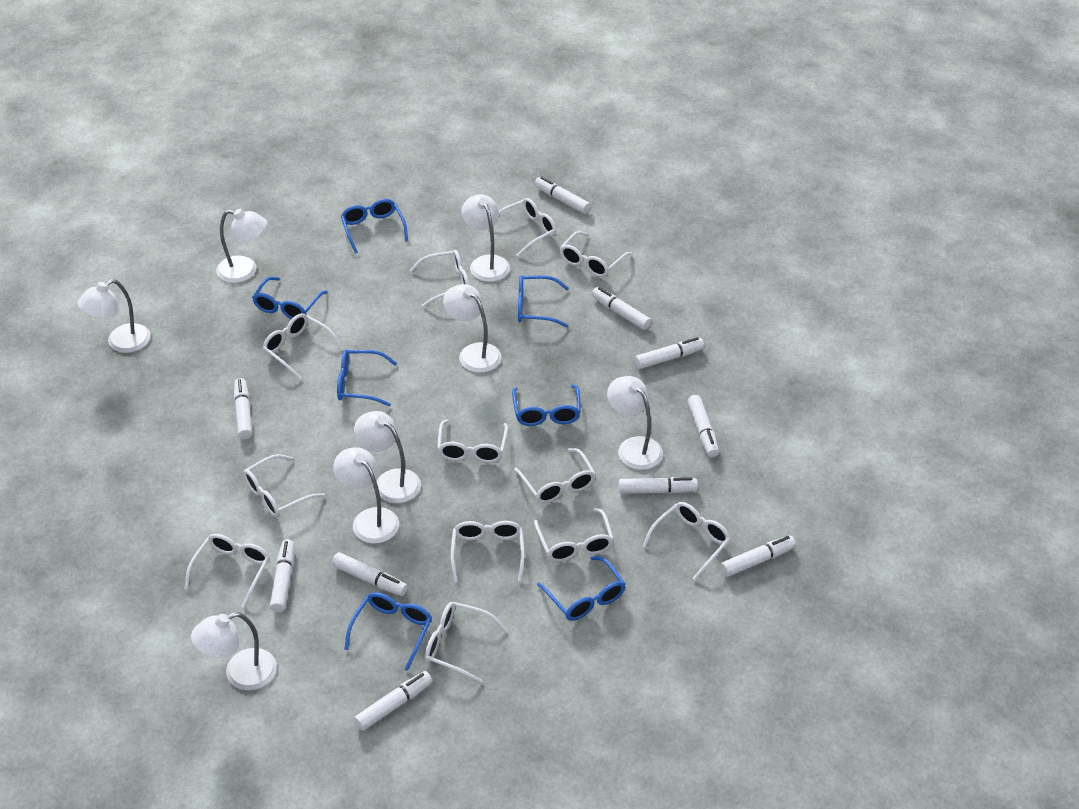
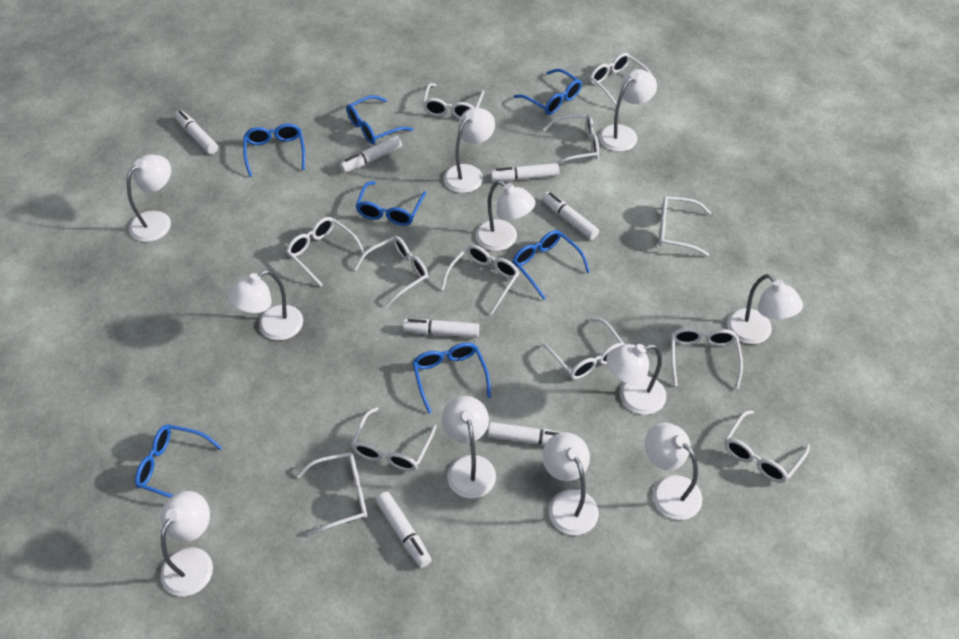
white lamp: 8 -> 11
white marker: 10 -> 7

